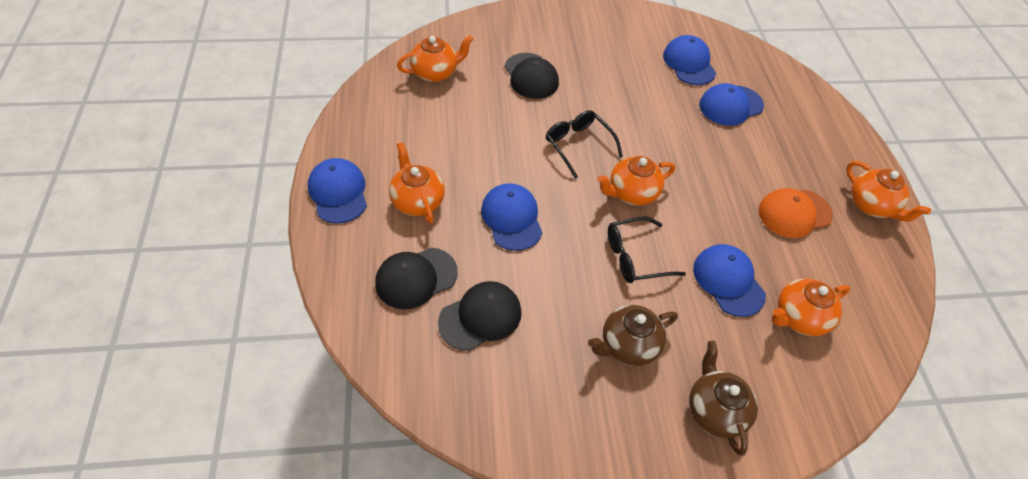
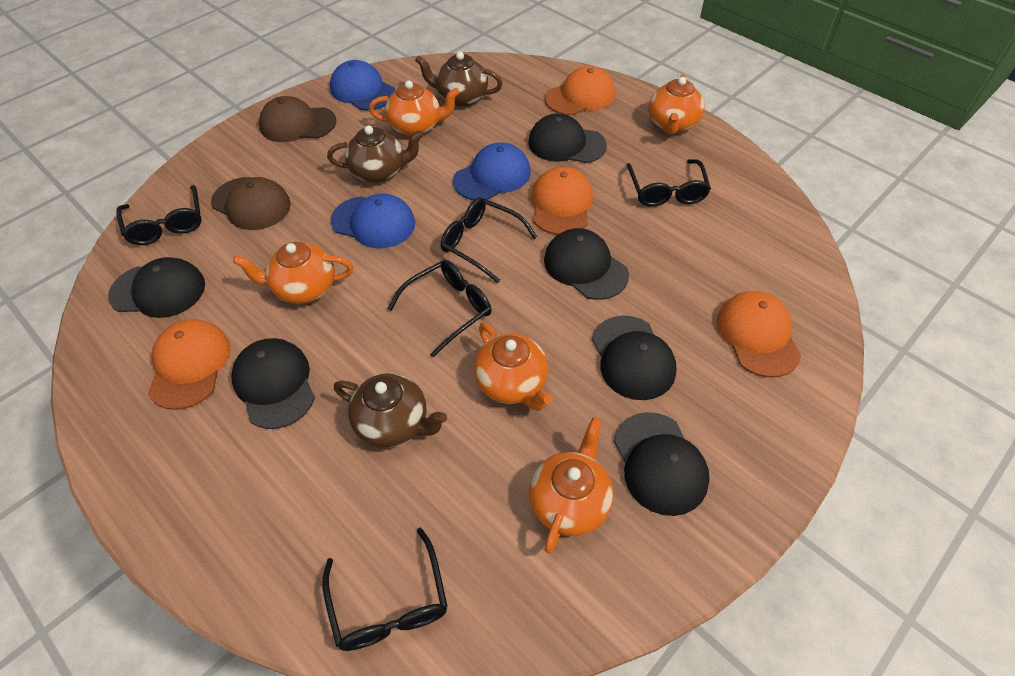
black cap: 3 -> 6
black glasses: 2 -> 5
blue cap: 5 -> 3
brown cap: 0 -> 2
brown teapot: 2 -> 3
orange cap: 1 -> 4

